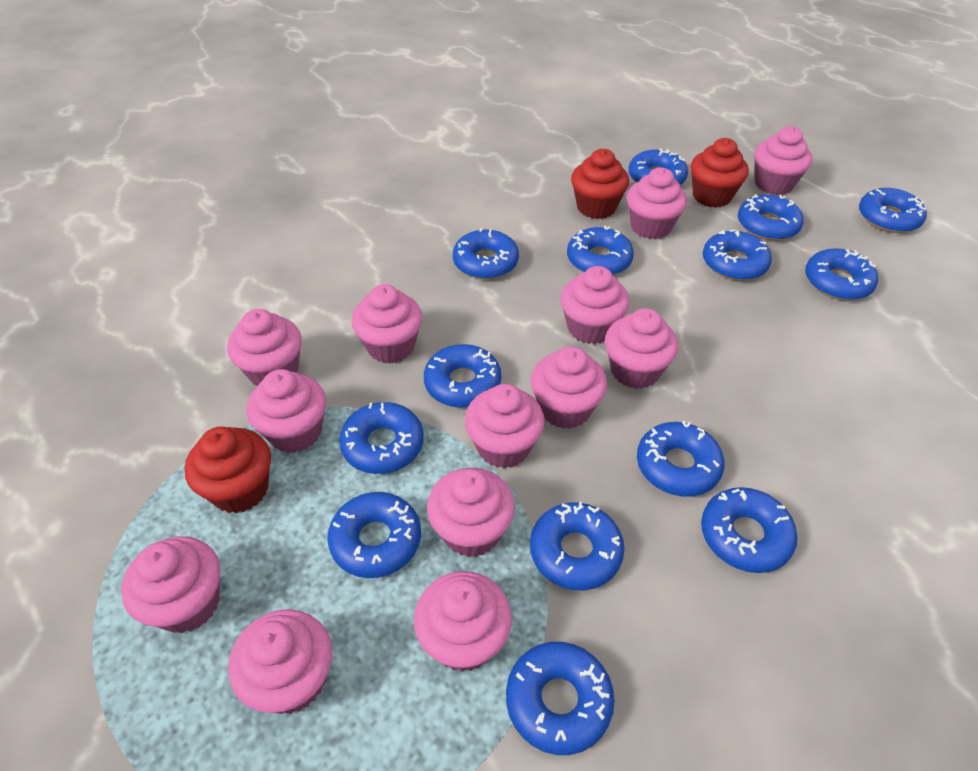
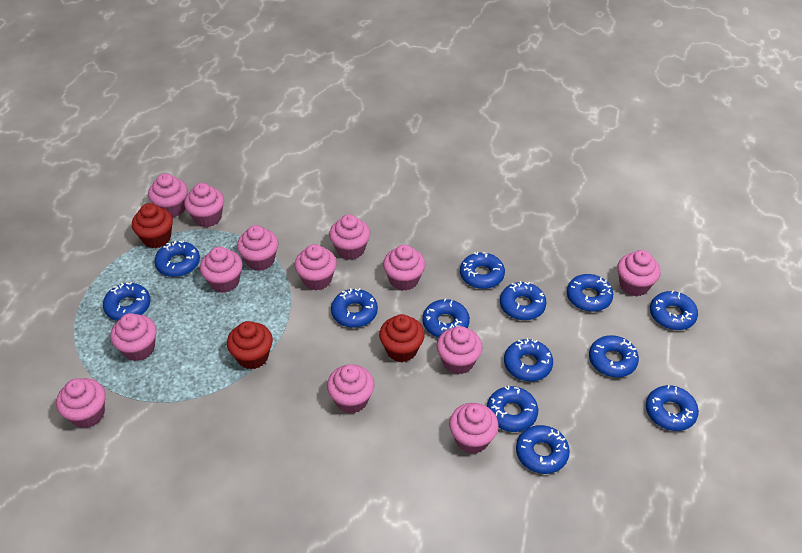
blue donut: 14 -> 13

